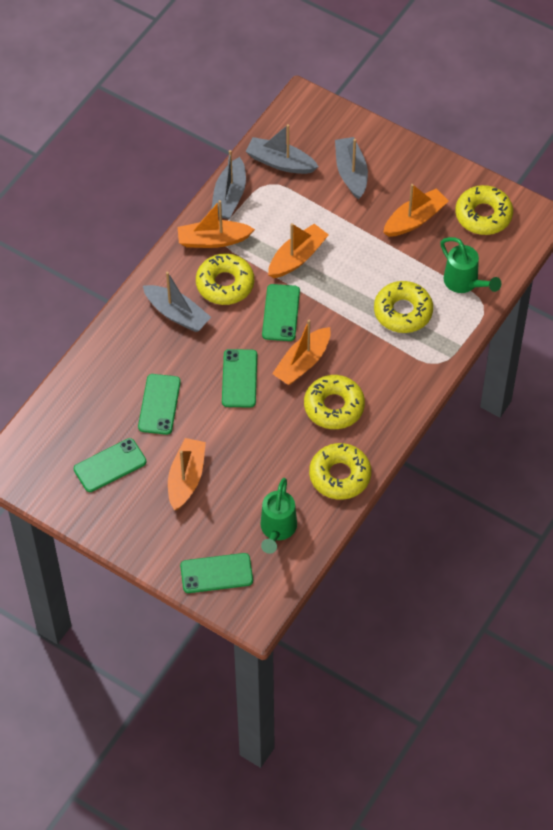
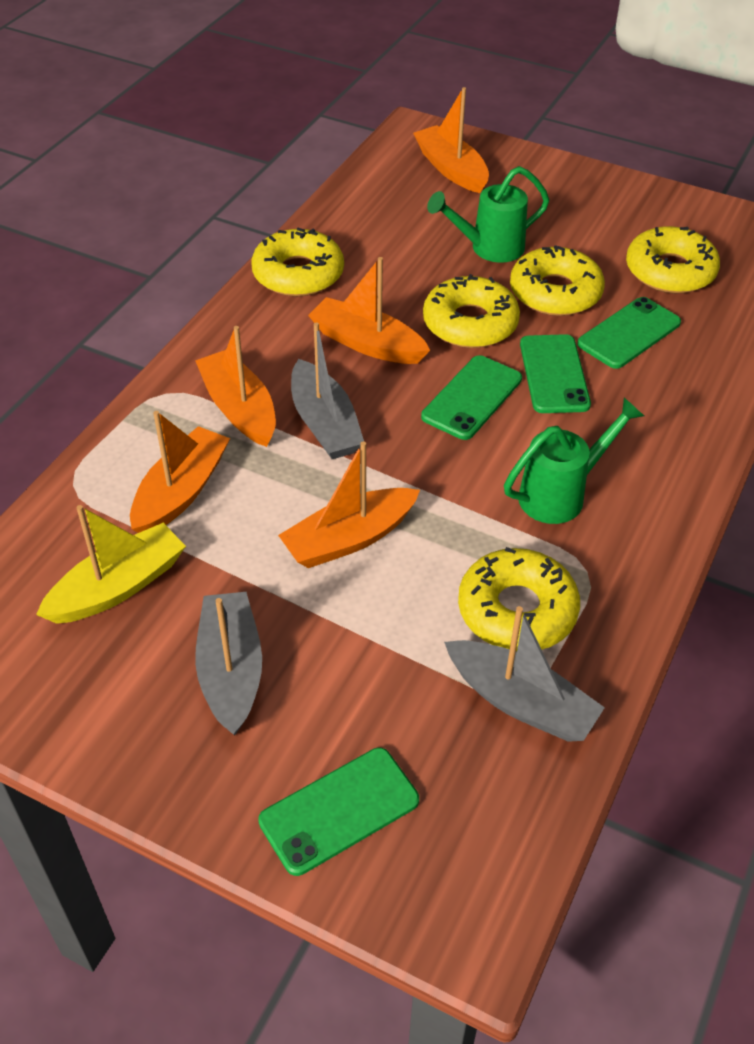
green phone: 5 -> 4
grey boat: 4 -> 3
yellow boat: 0 -> 1

